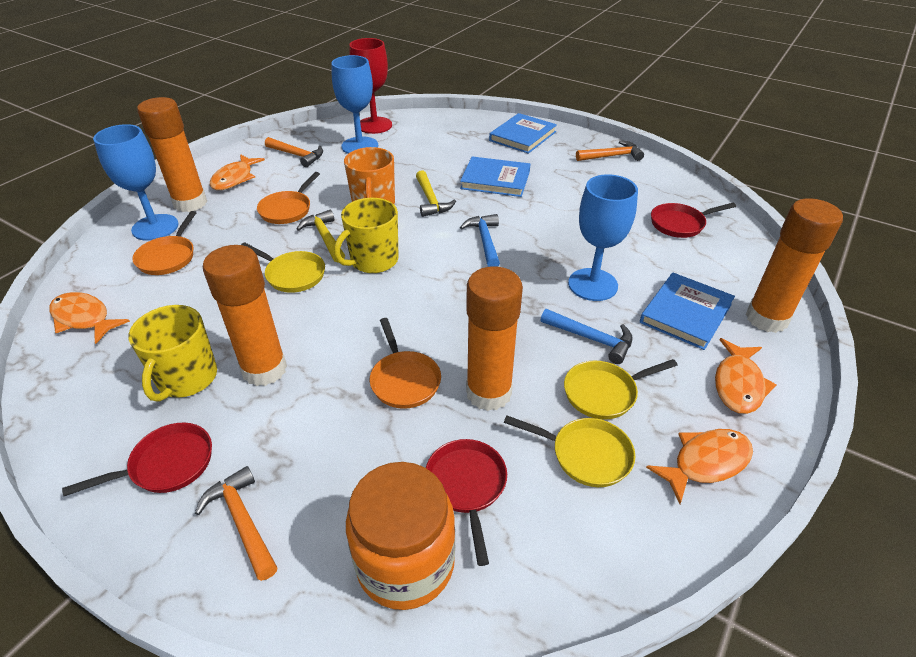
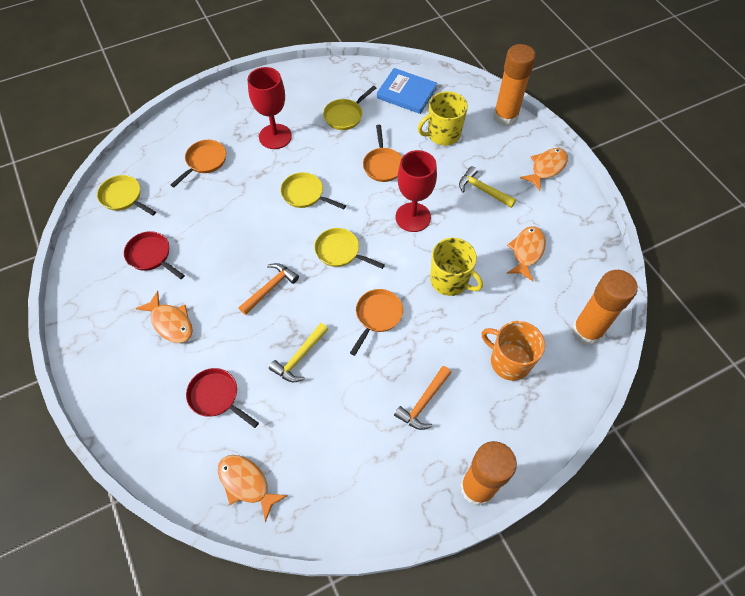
blue book: 3 -> 1
blue goblet: 3 -> 0
blue hammer: 2 -> 0
orange glue stick: 4 -> 3
orange hammer: 3 -> 2
orange jar: 1 -> 0
red goblet: 1 -> 2
red pan: 3 -> 2
yellow pan: 3 -> 4

